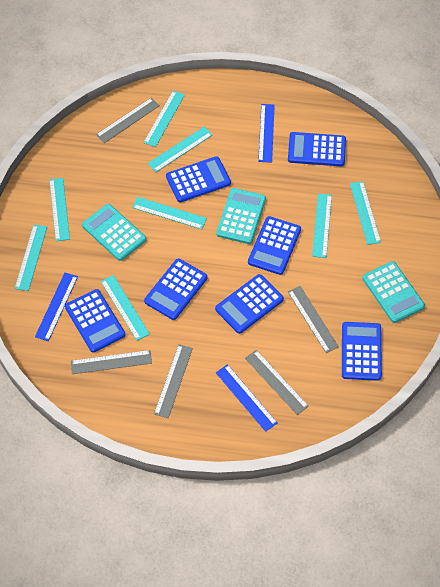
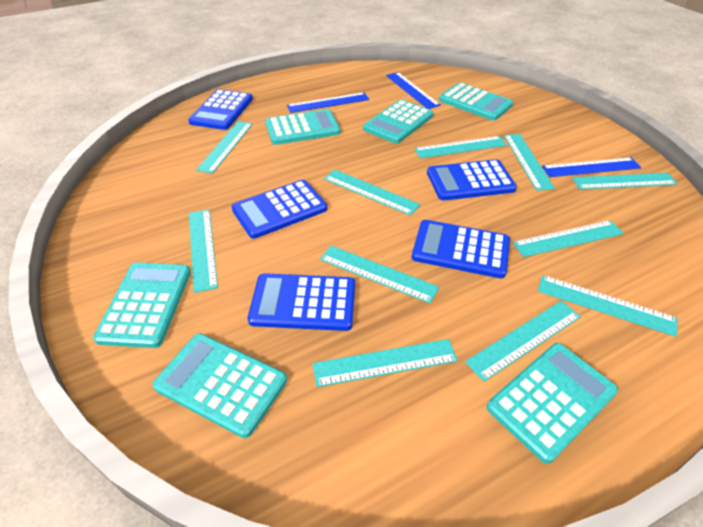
blue calculator: 7 -> 5
grey ruler: 5 -> 0
turquoise calculator: 3 -> 6
turquoise ruler: 8 -> 11

